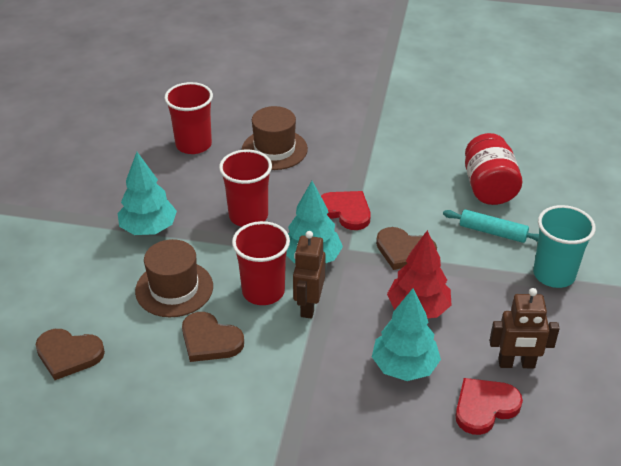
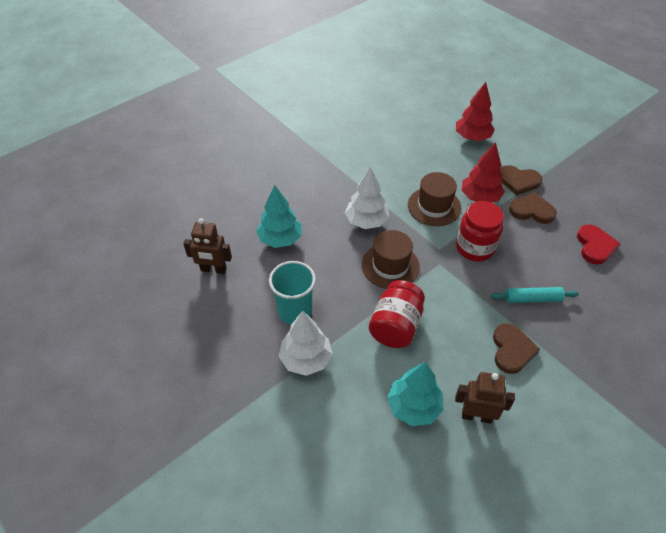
red cup: 3 -> 0
red heart: 2 -> 1
red jar: 1 -> 2
red tree: 1 -> 2
turquoise tree: 3 -> 2
white tree: 0 -> 2

